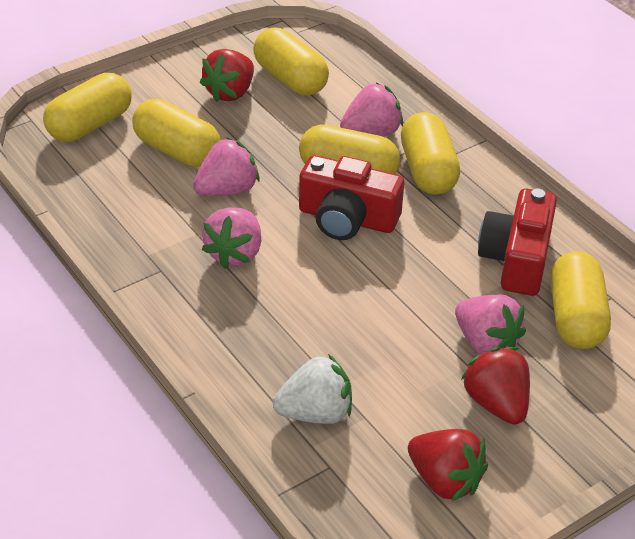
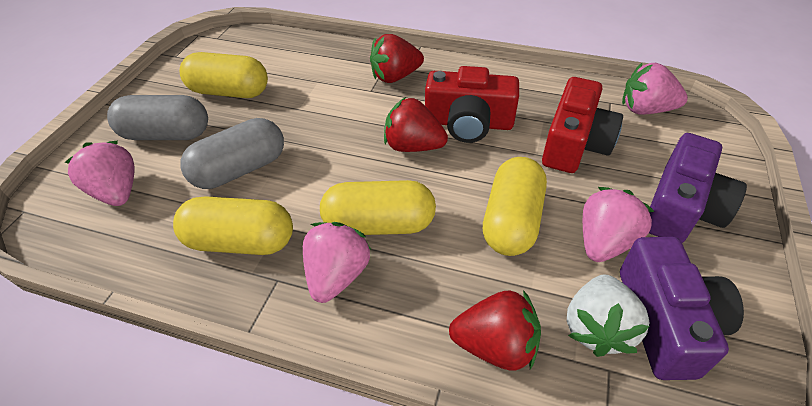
grey capsule: 0 -> 2
purple camera: 0 -> 2
yellow capsule: 6 -> 4

